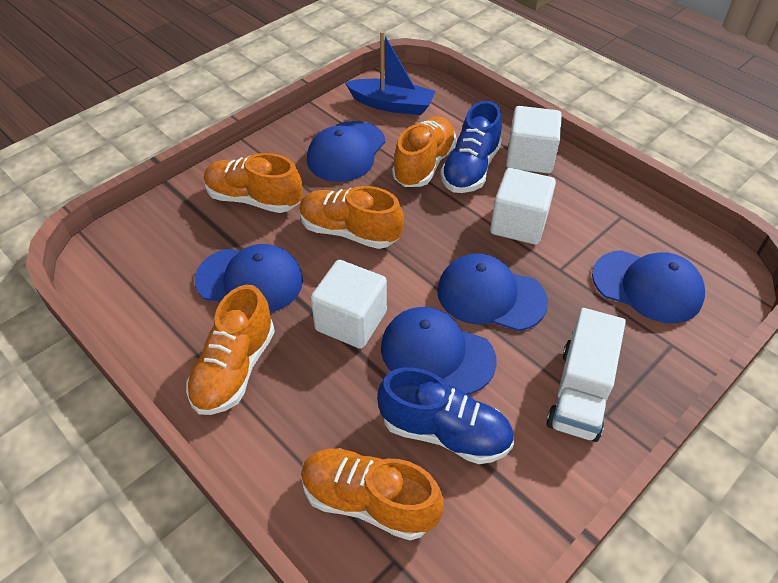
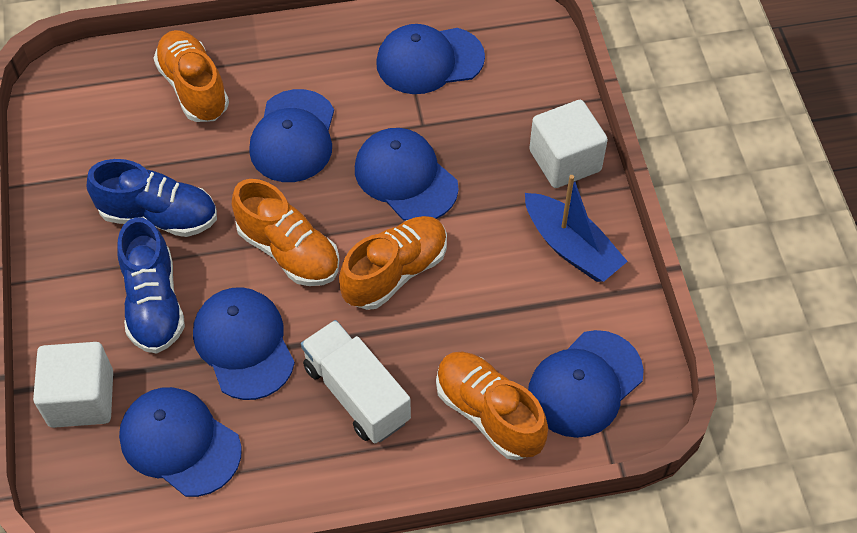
blue cap: 5 -> 6
orange shoe: 5 -> 4
white cube: 3 -> 2

